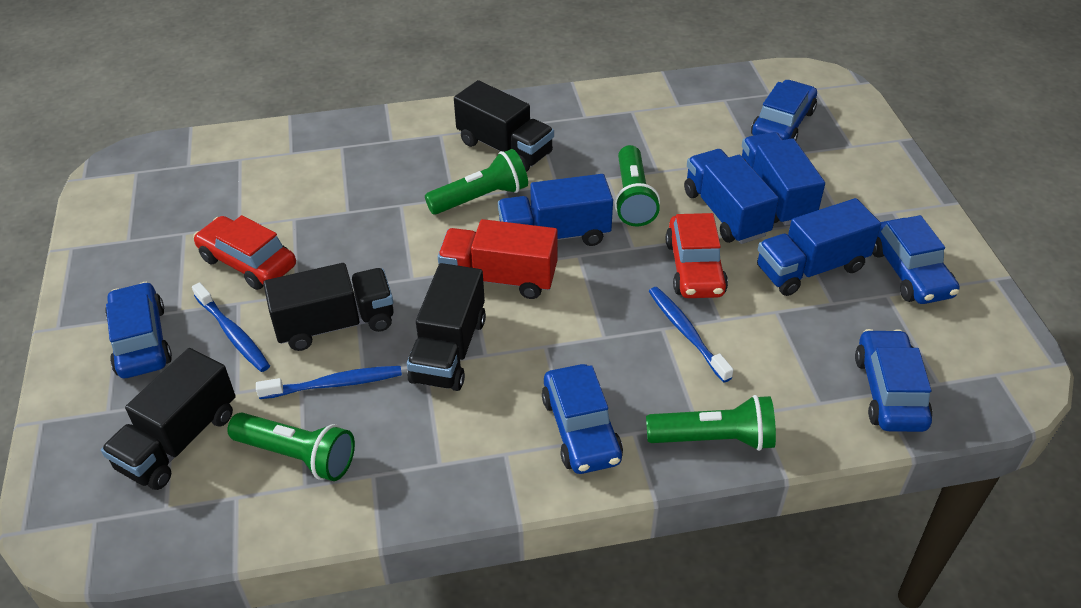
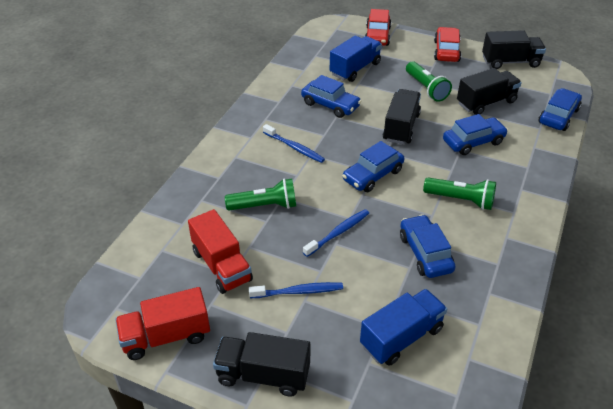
blue truck: 4 -> 2
green flashlight: 4 -> 3
red truck: 1 -> 2

